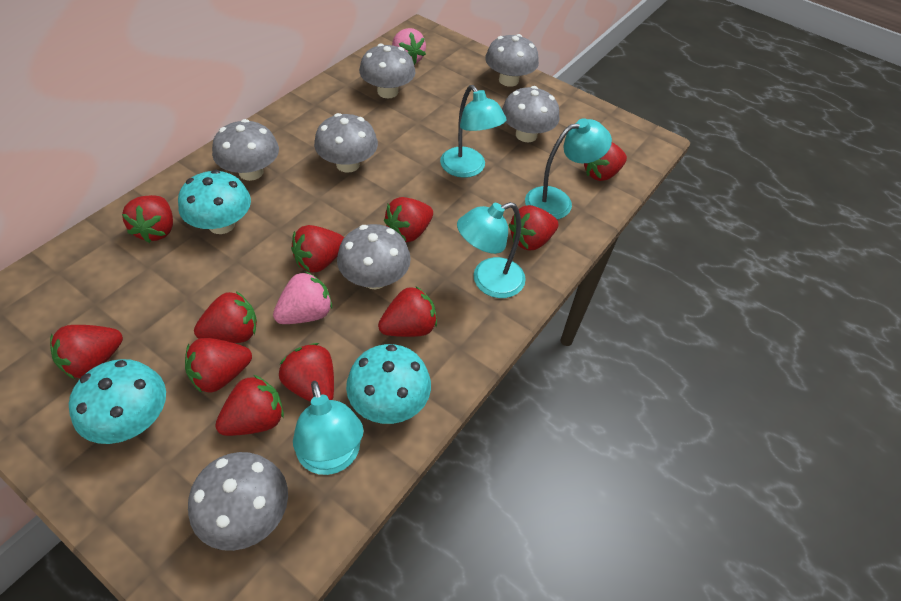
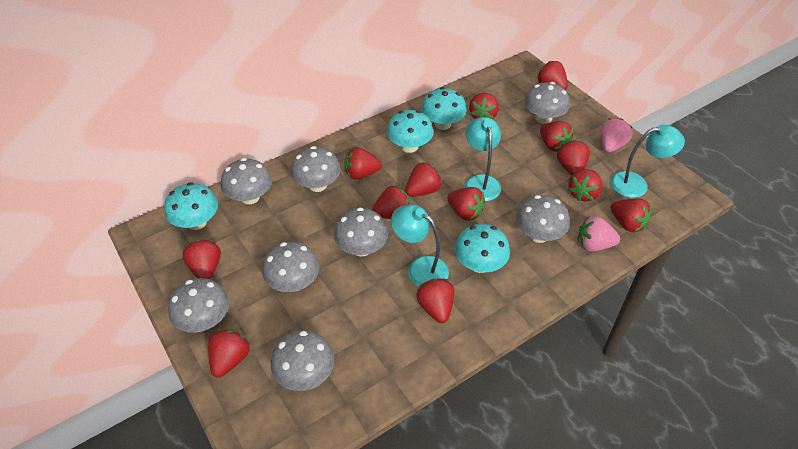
grey mushroom: 7 -> 8
red strawberry: 11 -> 13
turquoise lamp: 4 -> 3
turquoise mushroom: 3 -> 4

